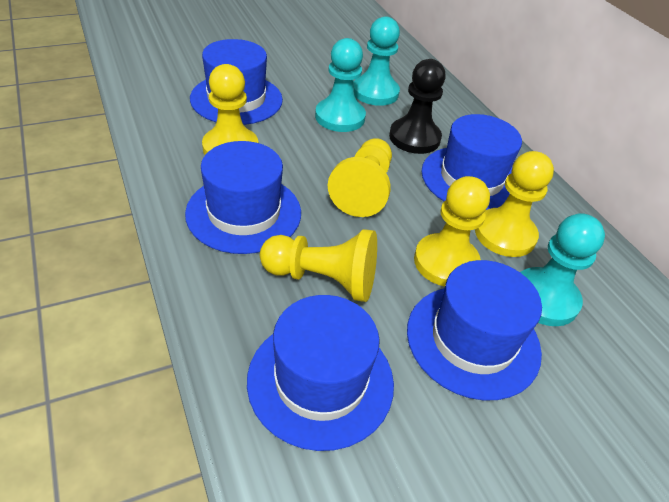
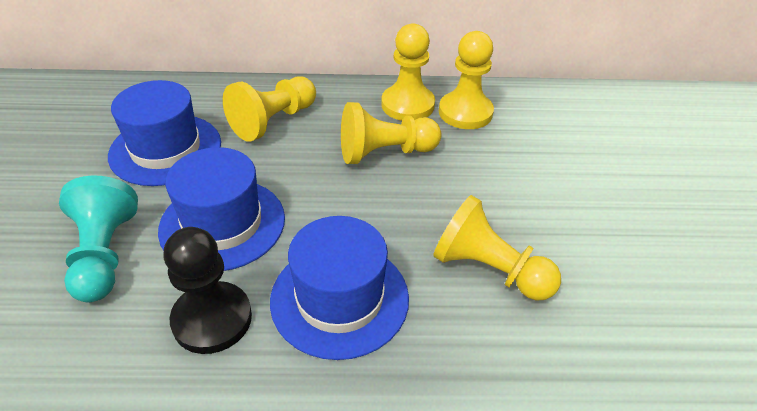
blue hat: 5 -> 3
turquoise pawn: 3 -> 1

